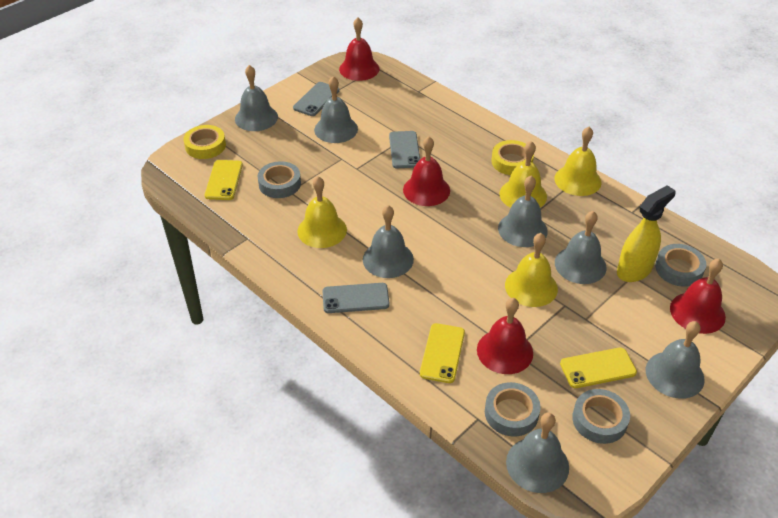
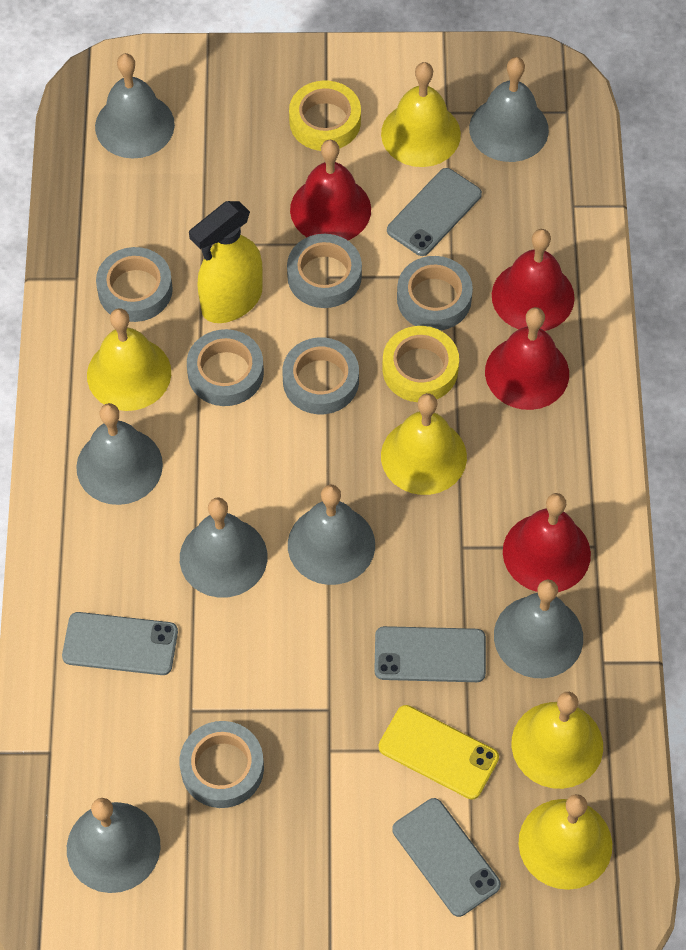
grey phone: 3 -> 4
grey tape: 4 -> 6
yellow bell: 4 -> 5
yellow phone: 3 -> 1

